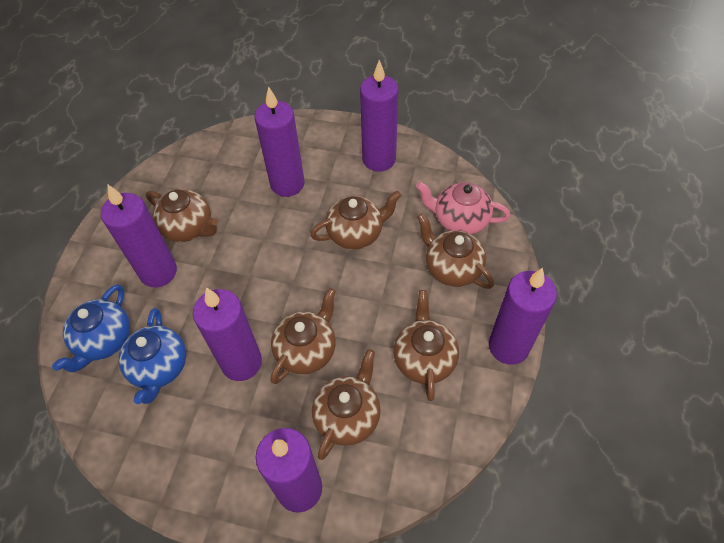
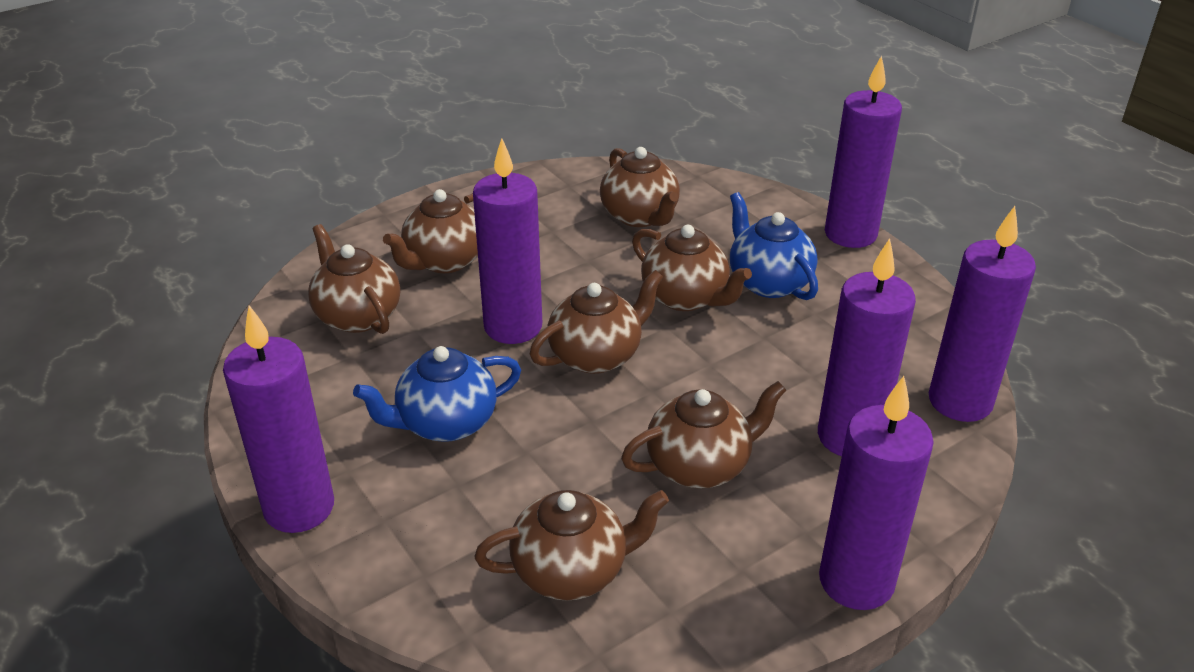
brown teapot: 6 -> 7
pink teapot: 1 -> 0

